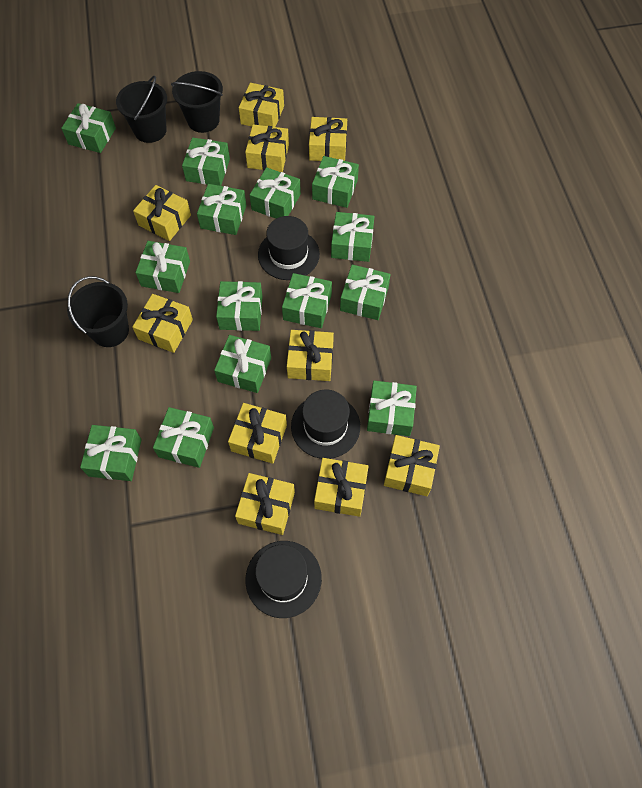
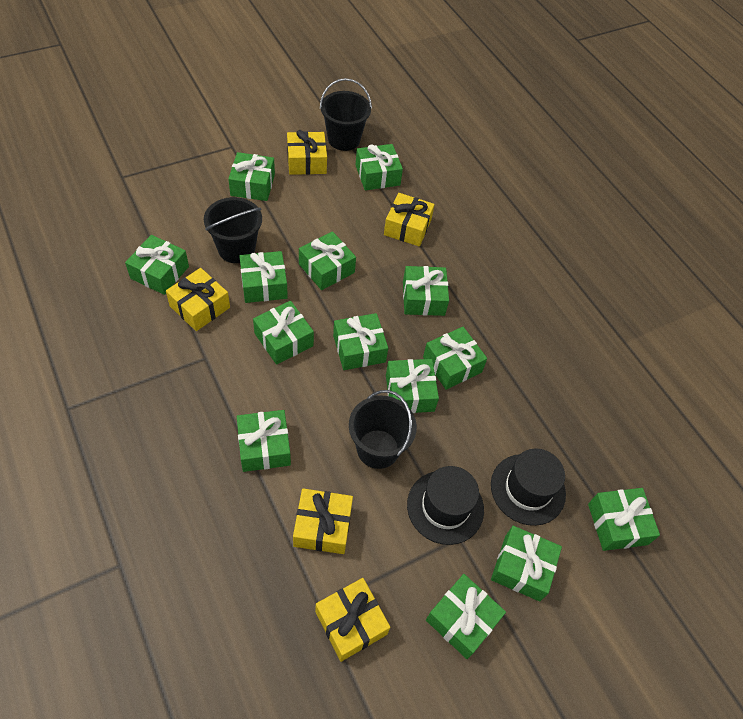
black hat: 3 -> 2
yellow gift: 10 -> 5

